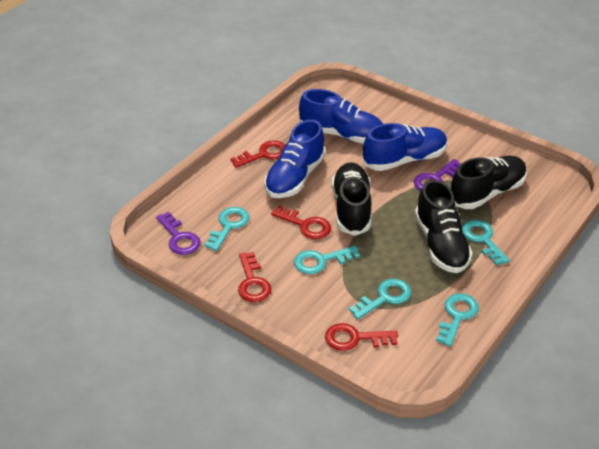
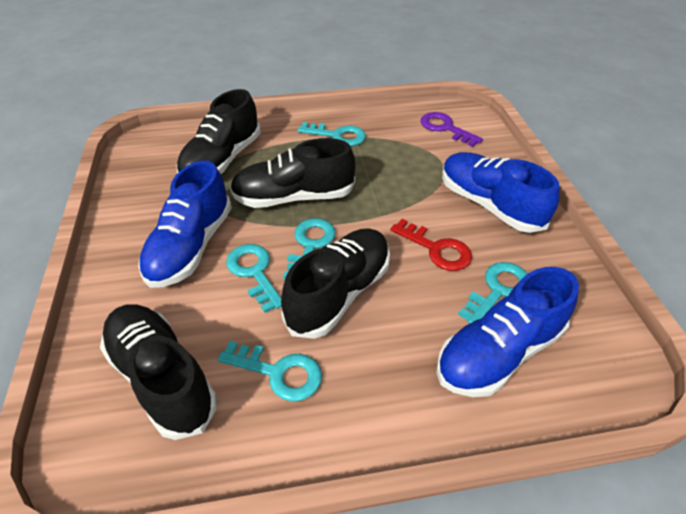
black shoe: 3 -> 4
purple key: 2 -> 1
red key: 4 -> 1

